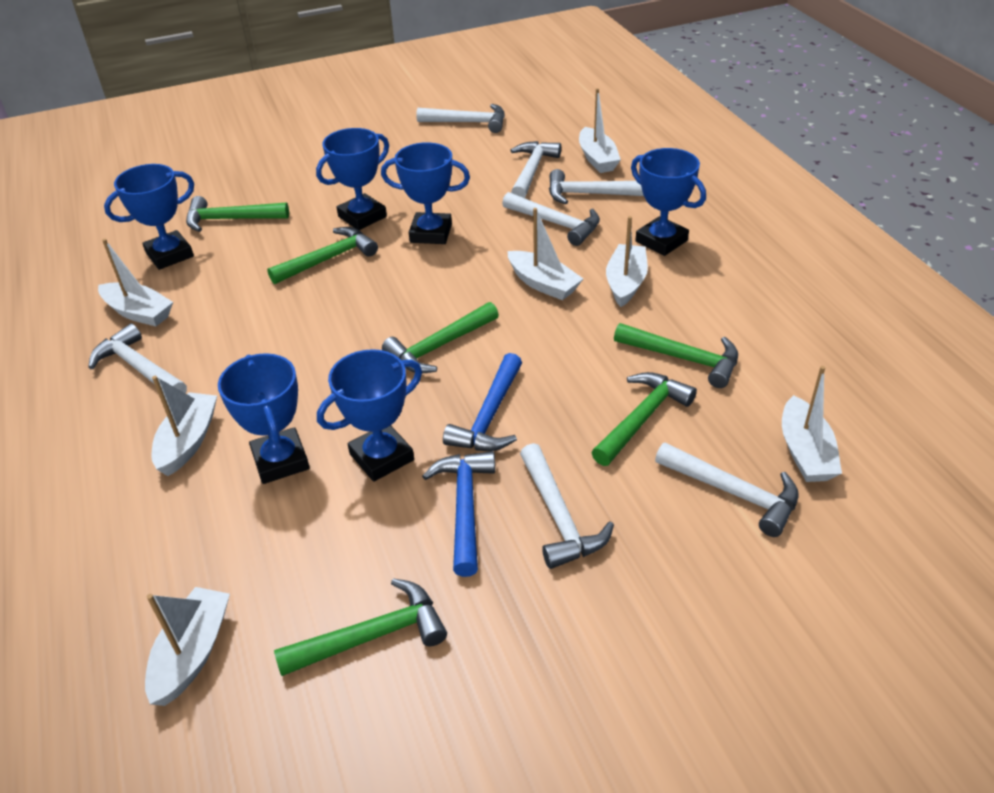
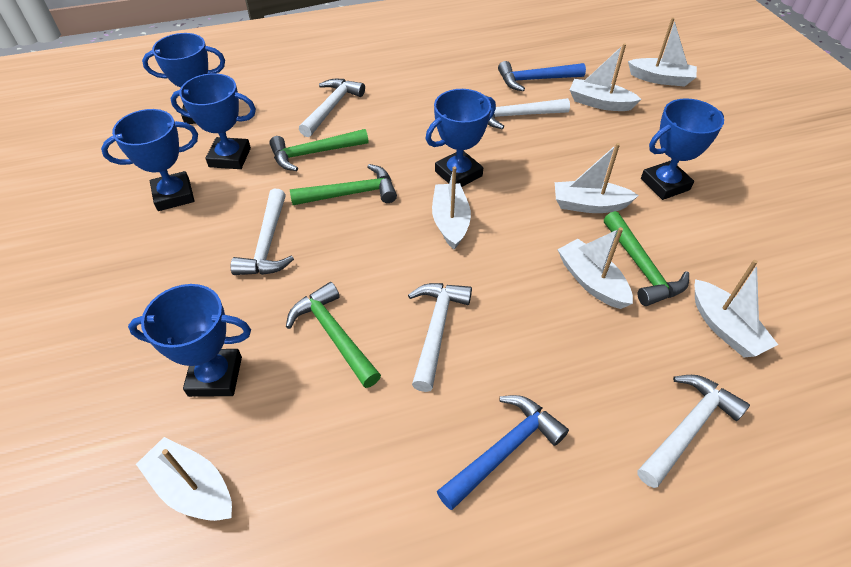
green hammer: 6 -> 4
white hammer: 7 -> 5

